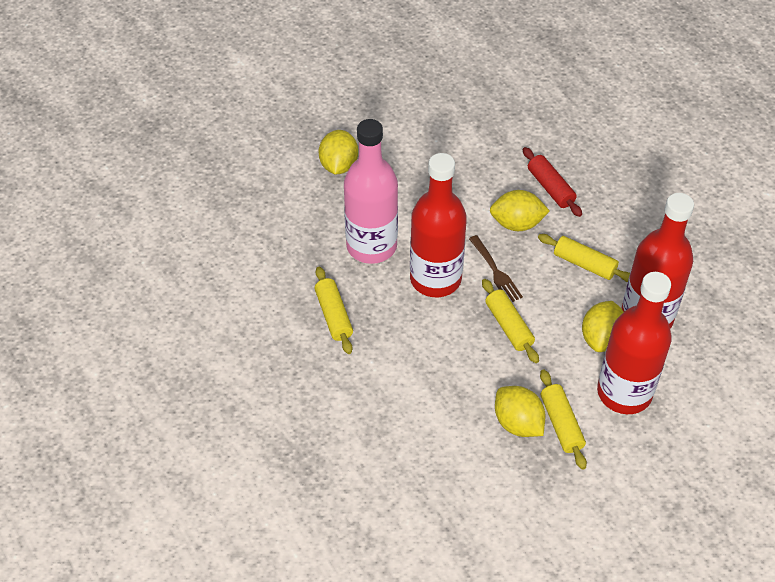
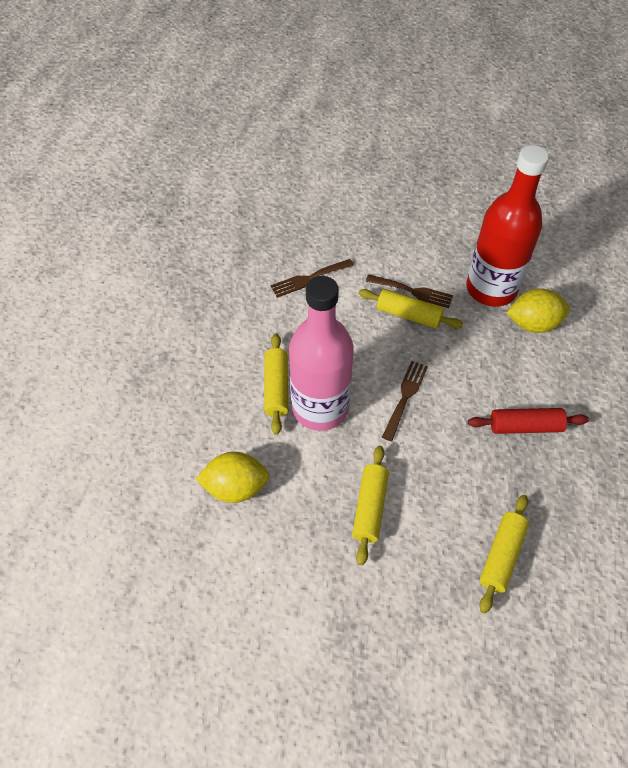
brown fork: 1 -> 3
red bottle: 3 -> 1
yellow lemon: 4 -> 2

